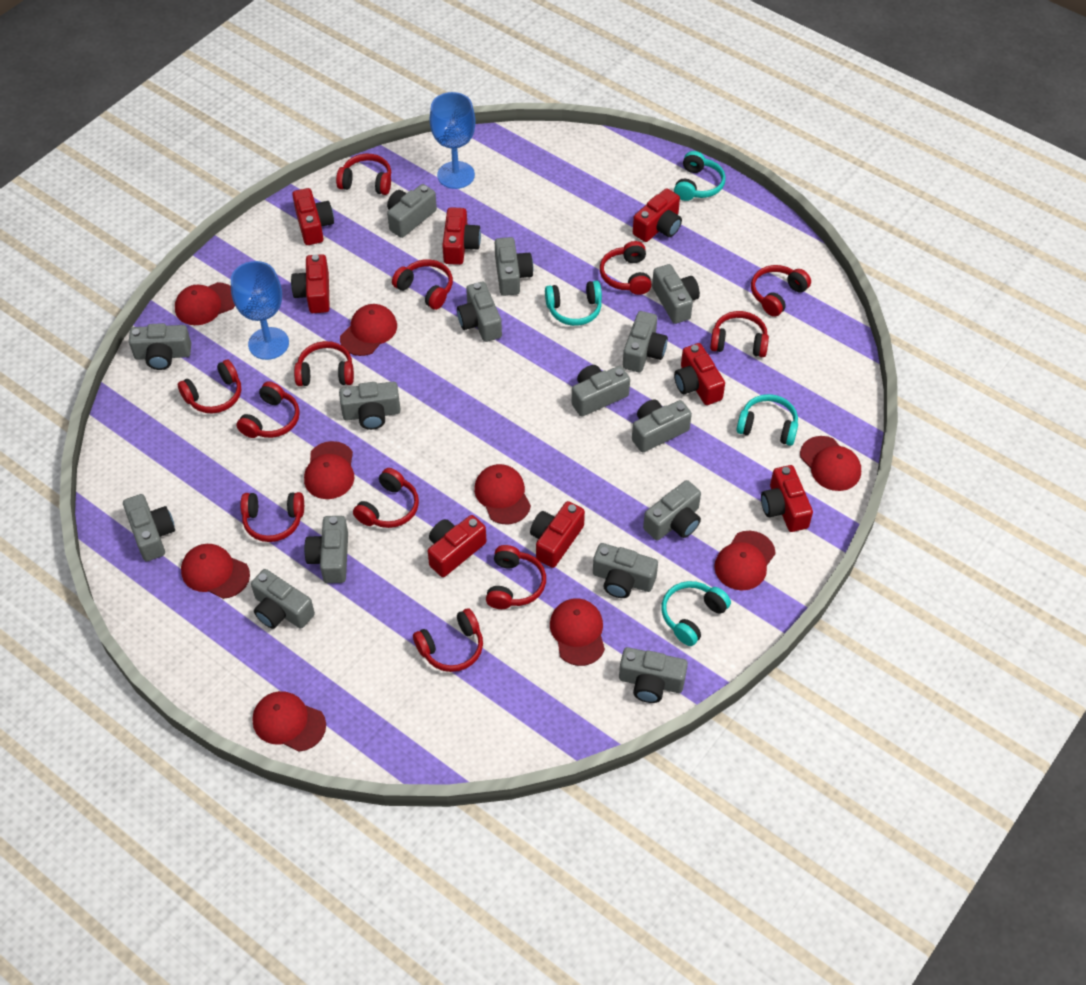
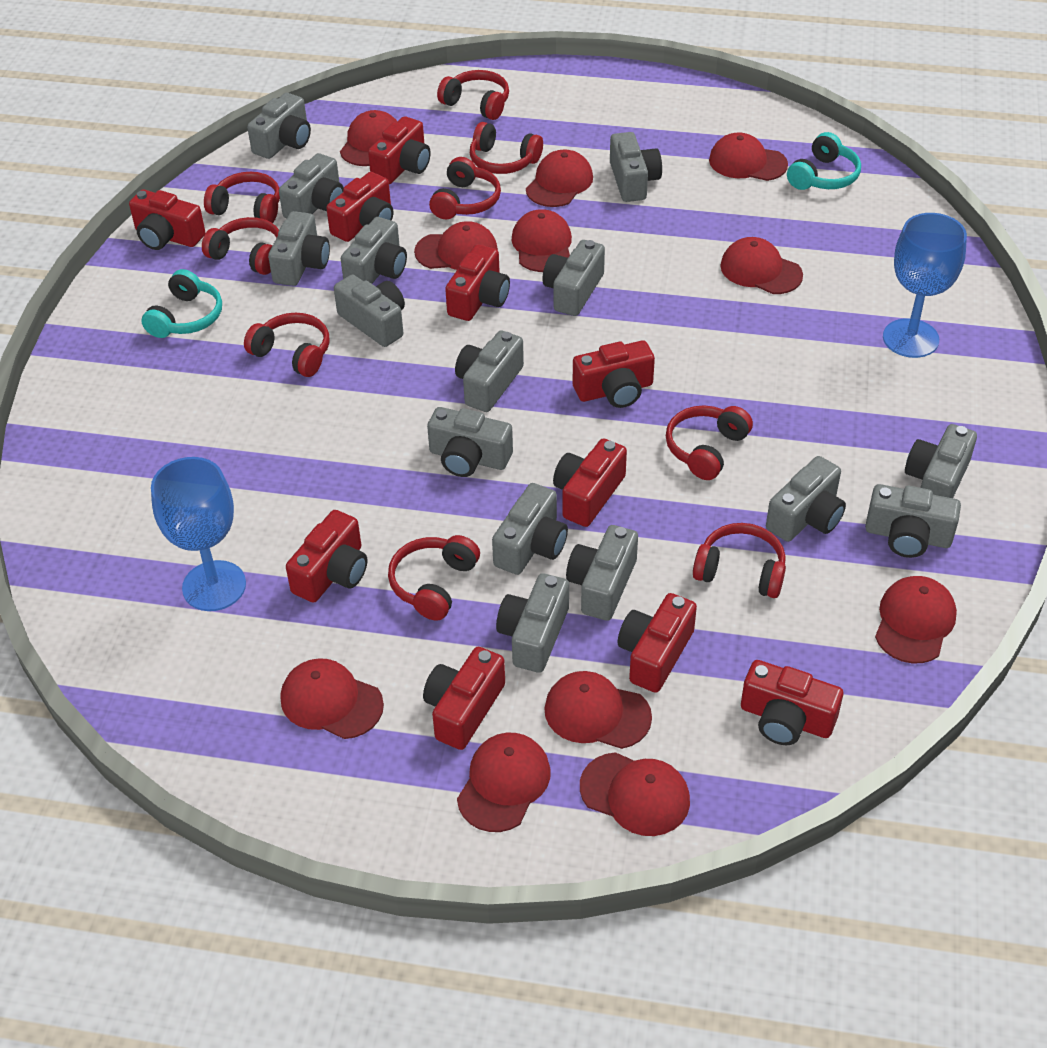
red camera: 8 -> 10
red cap: 9 -> 11
red headphones: 12 -> 9
turquoise headphones: 4 -> 2

